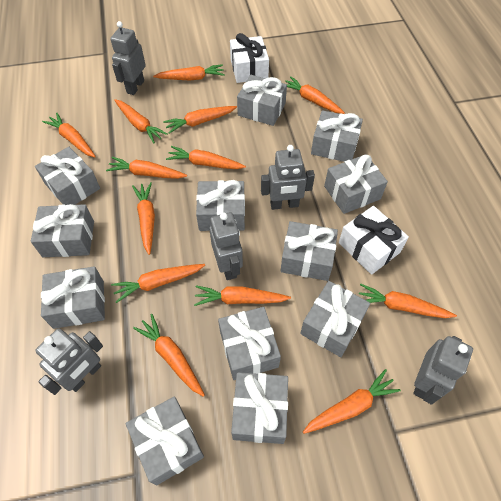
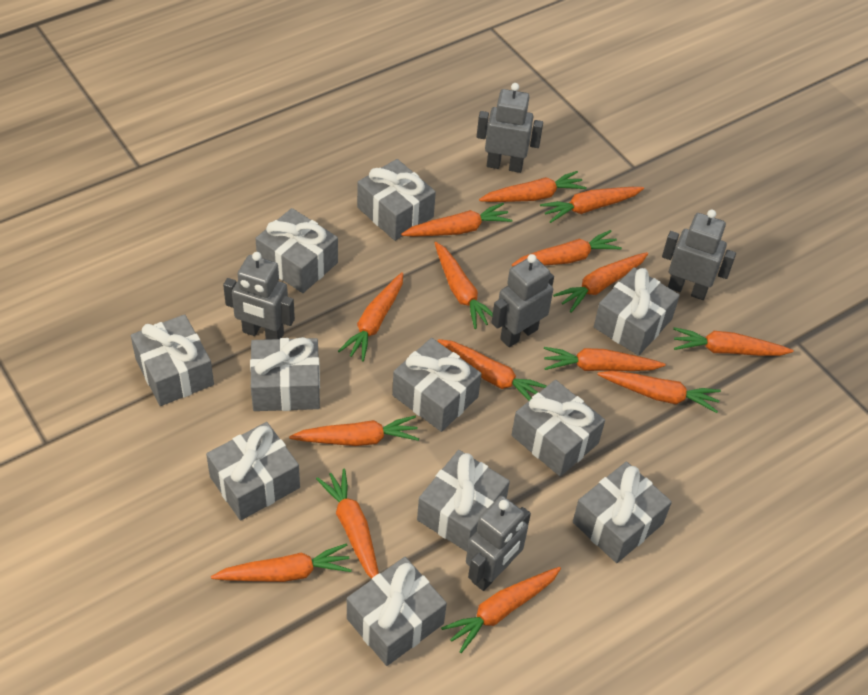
grey gift: 12 -> 11
orange carrot: 13 -> 15
white gift: 2 -> 0

